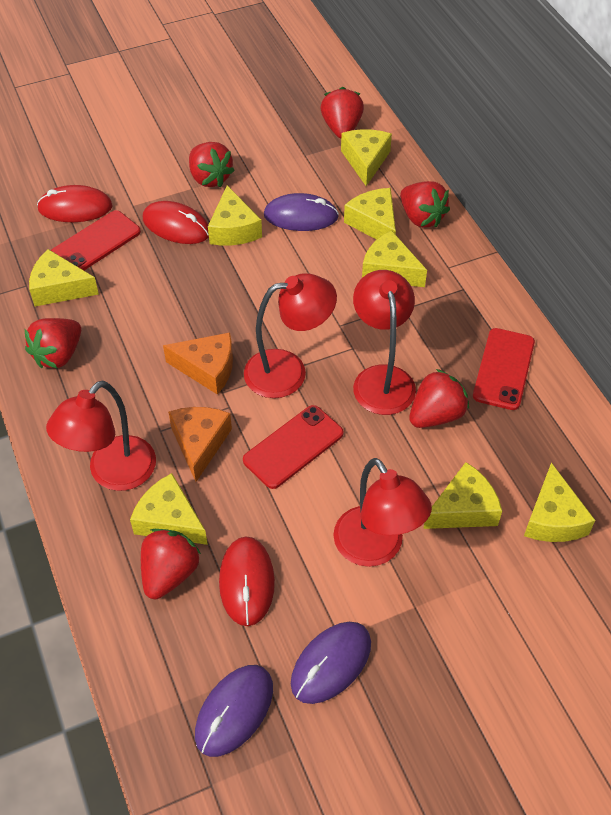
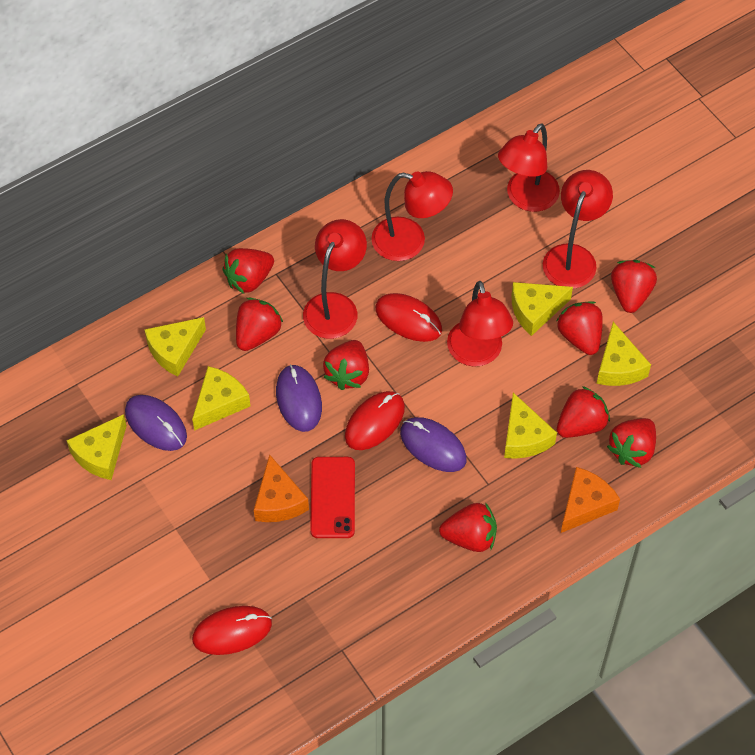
red lamp: 4 -> 5
red phone: 3 -> 1
red strawberry: 6 -> 8
yellow cheese: 8 -> 6

